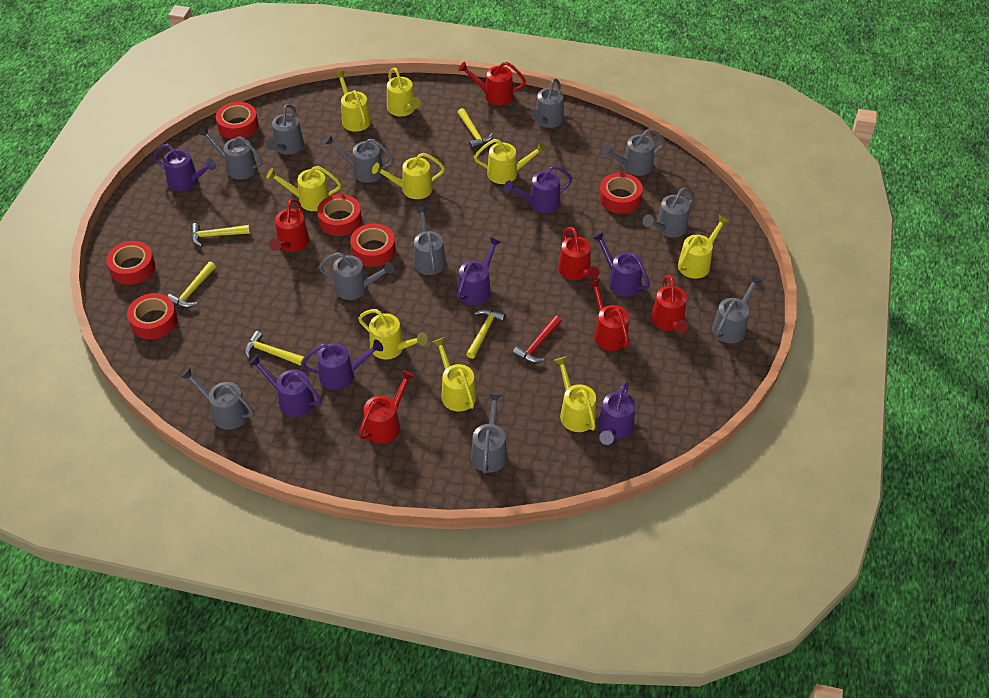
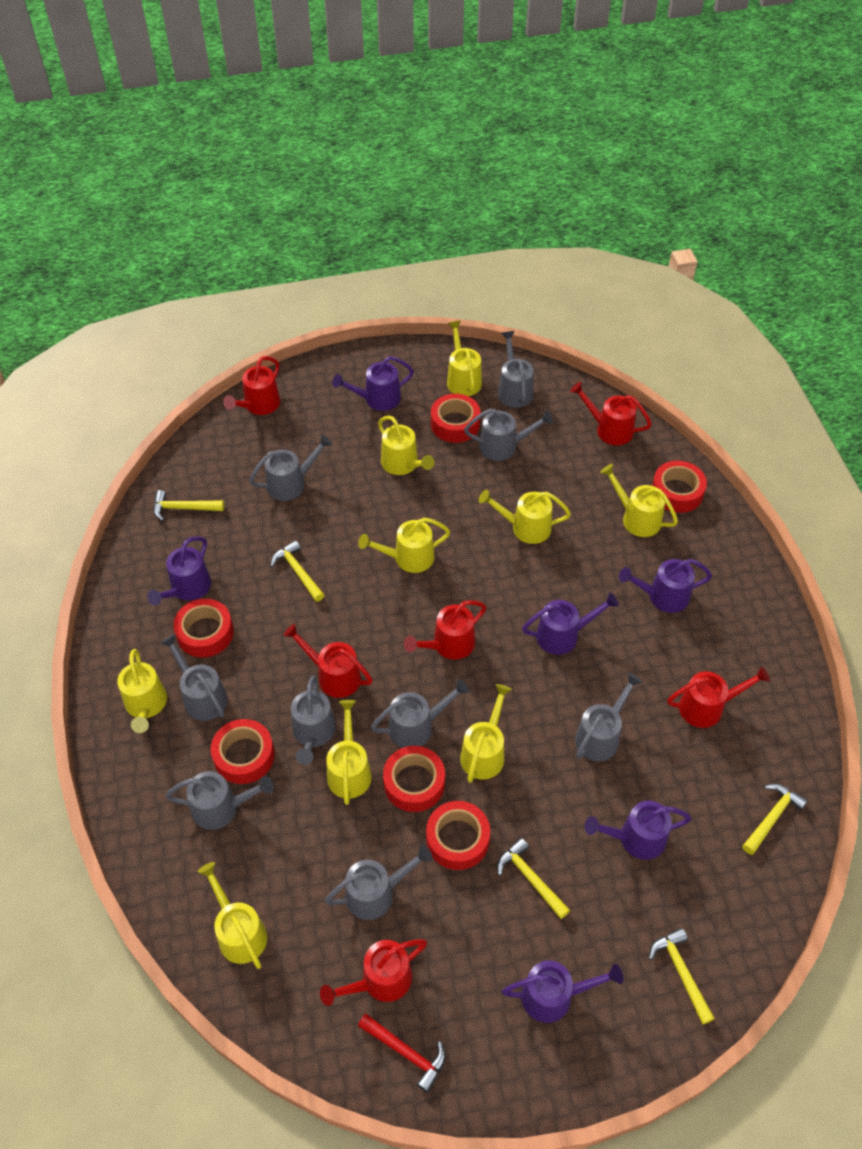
grey watering can: 11 -> 9
purple watering can: 7 -> 6

